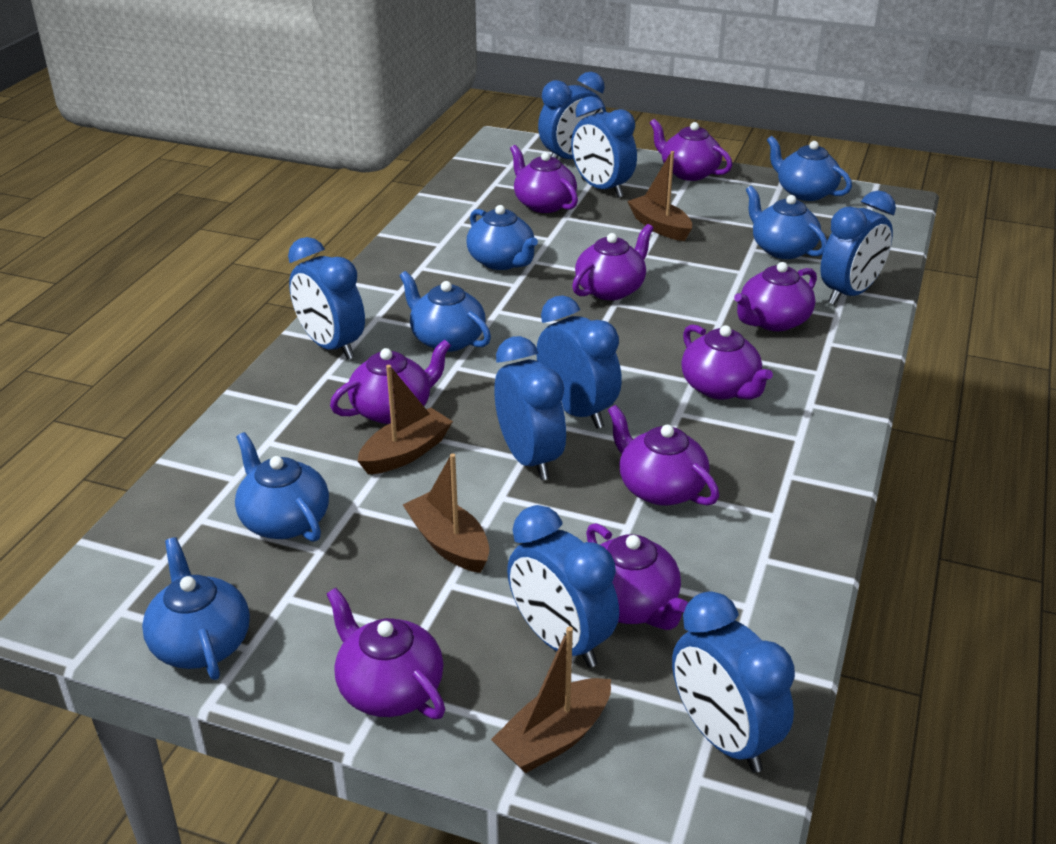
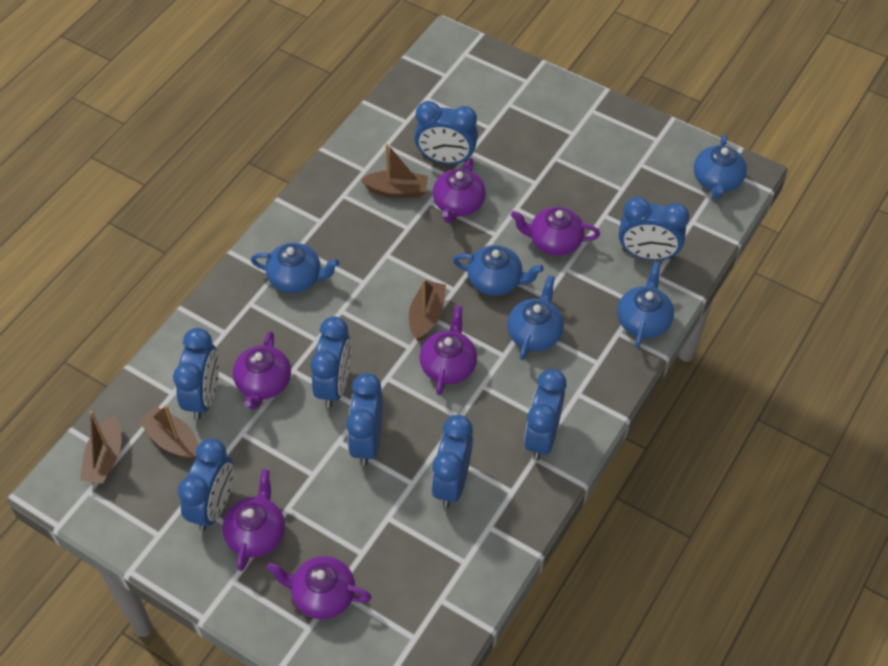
blue teapot: 6 -> 5
purple teapot: 9 -> 6

